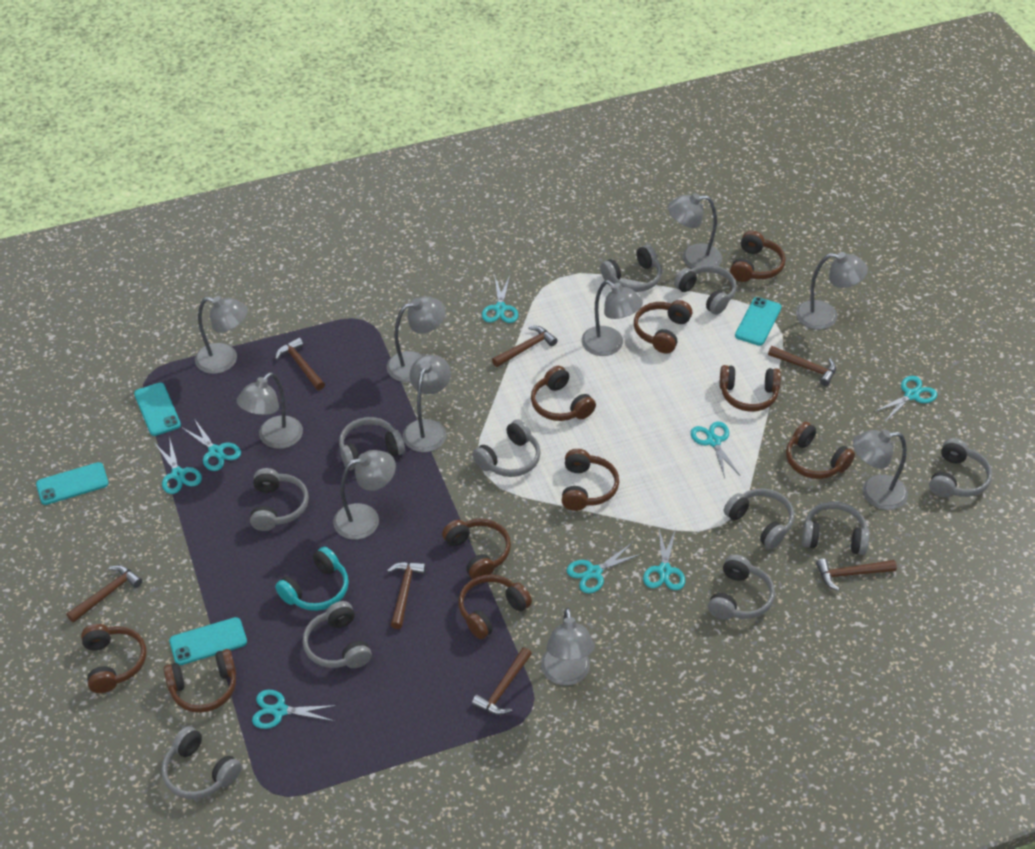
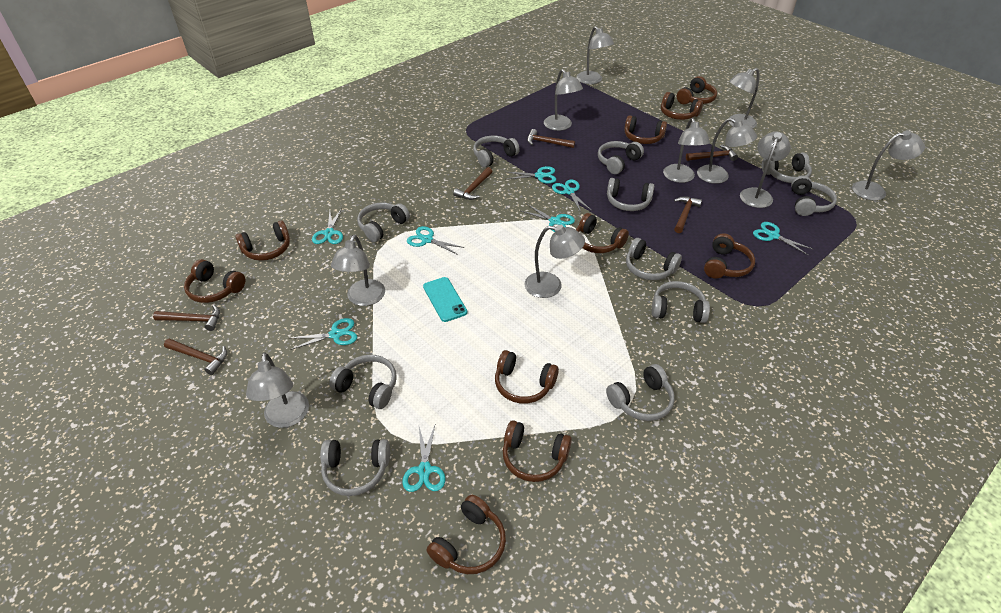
brown hammer: 7 -> 6
turquoise headphones: 1 -> 0
turquoise phone: 4 -> 1

